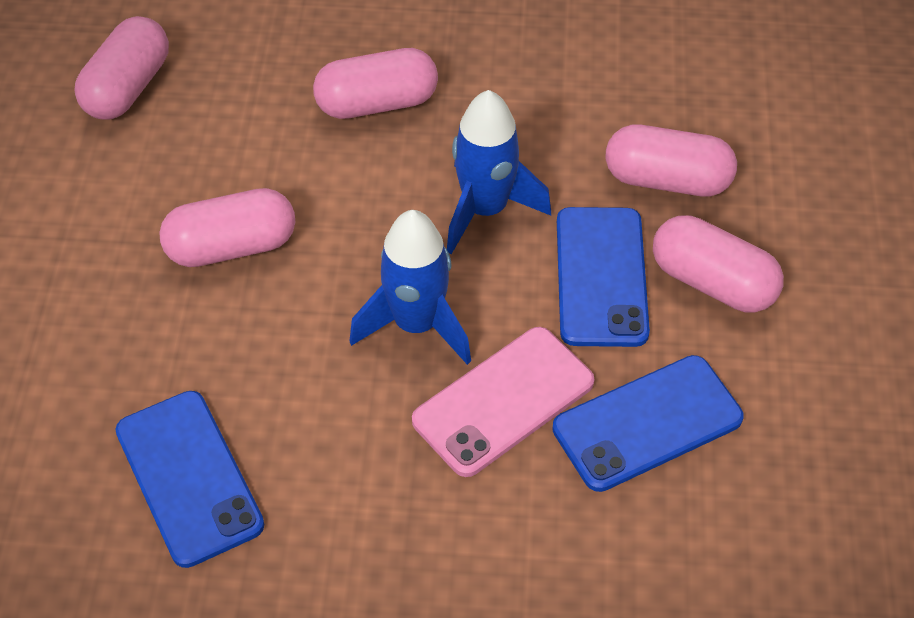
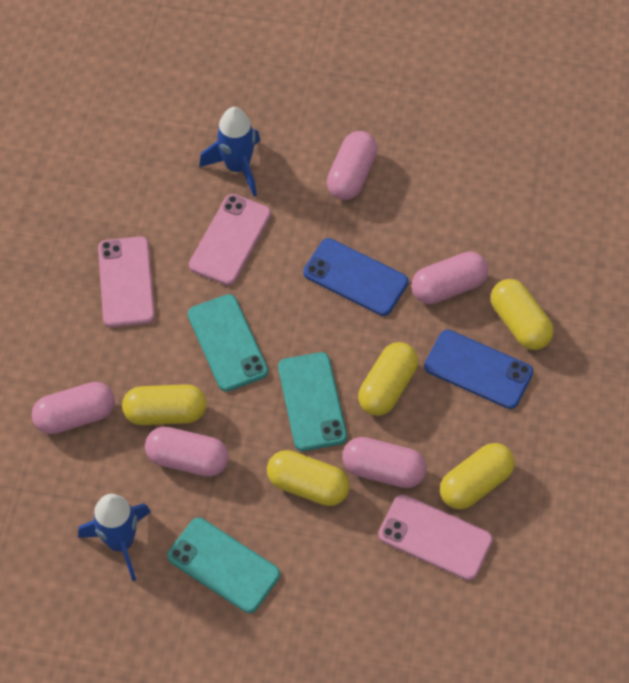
blue phone: 3 -> 2
pink phone: 1 -> 3
turquoise phone: 0 -> 3
yellow capsule: 0 -> 5

